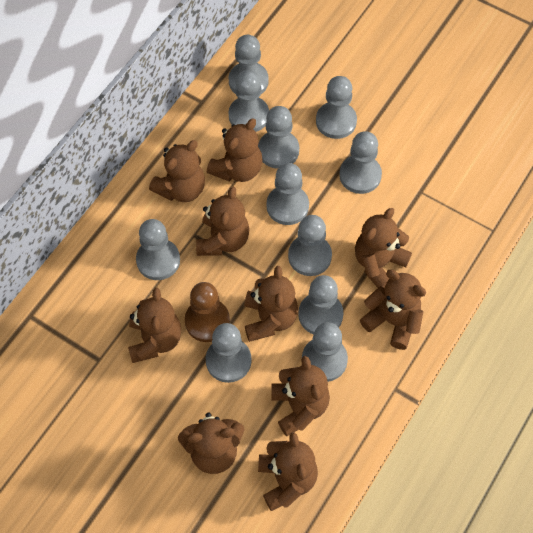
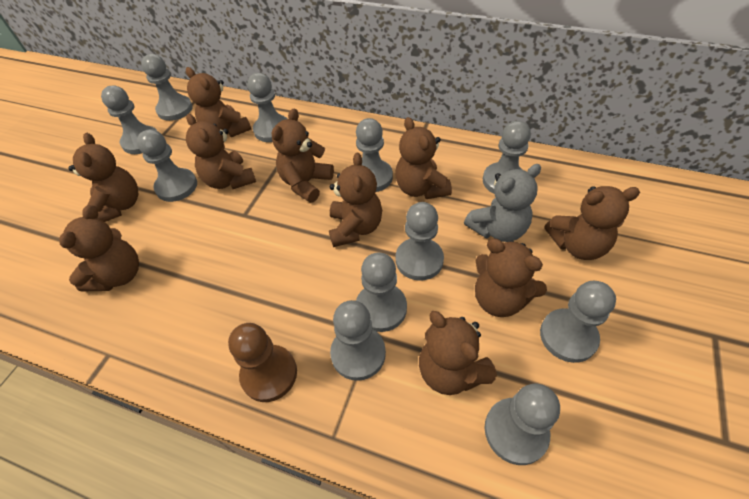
grey teddy bear: 0 -> 1

